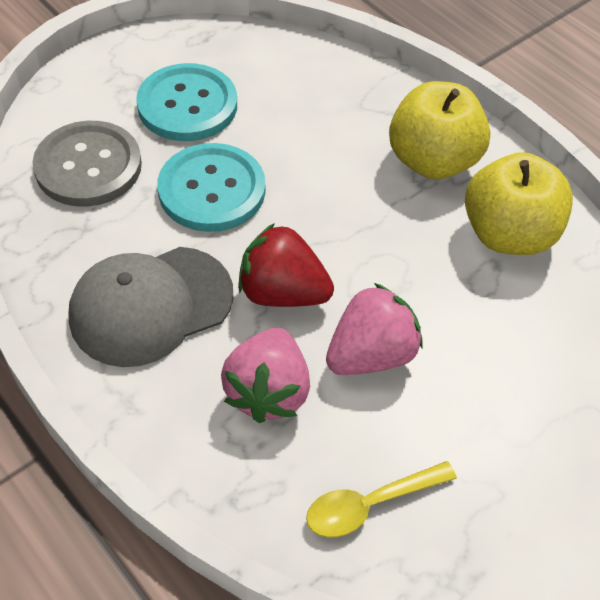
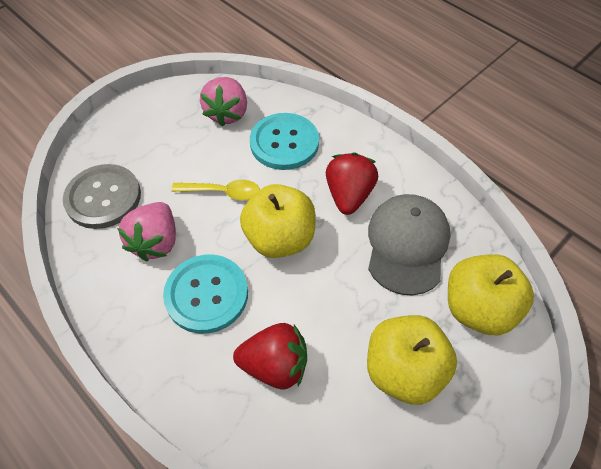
red strawberry: 1 -> 2
yellow apple: 2 -> 3

